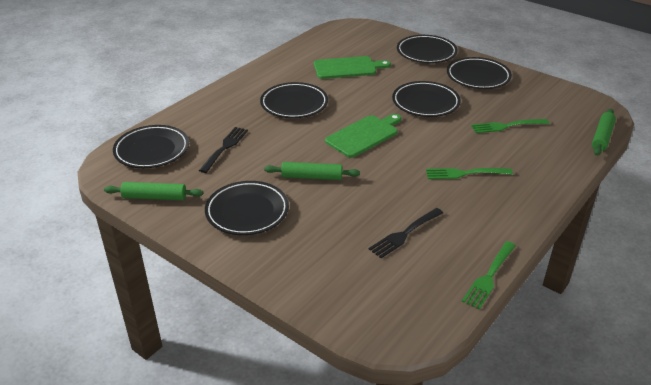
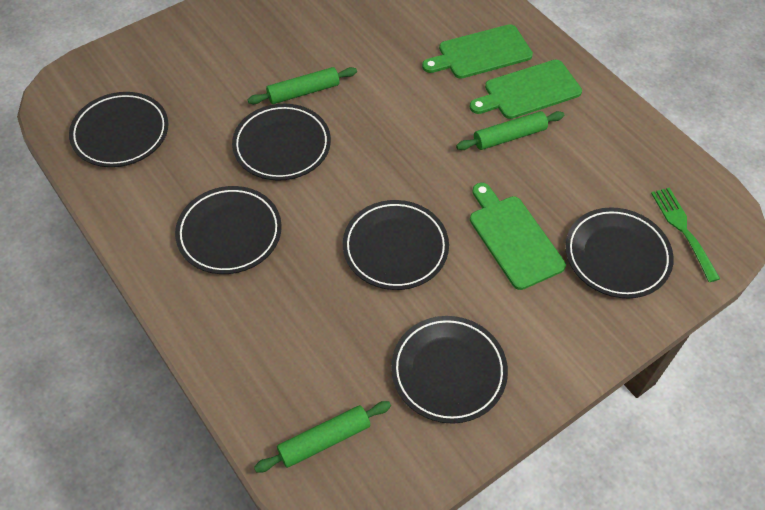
black fork: 2 -> 0
green cutting board: 2 -> 3
green fork: 3 -> 1

